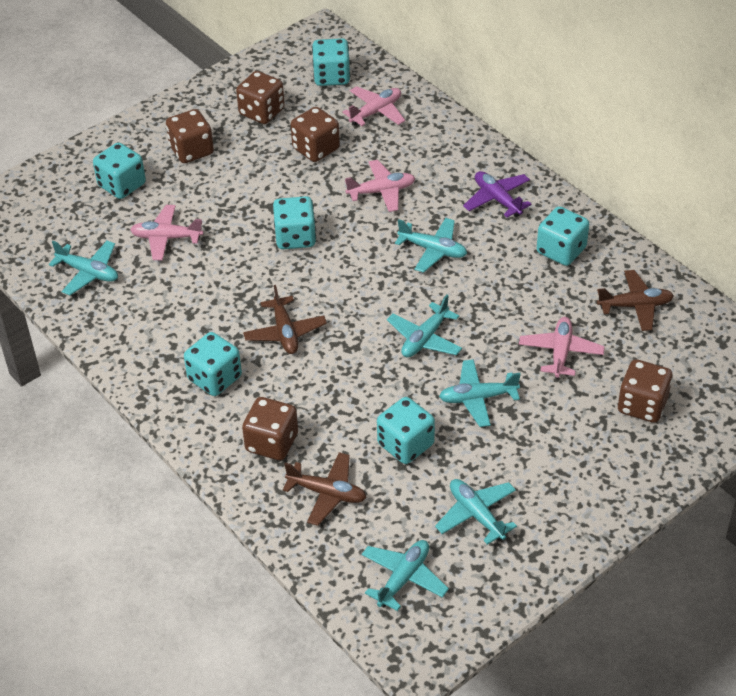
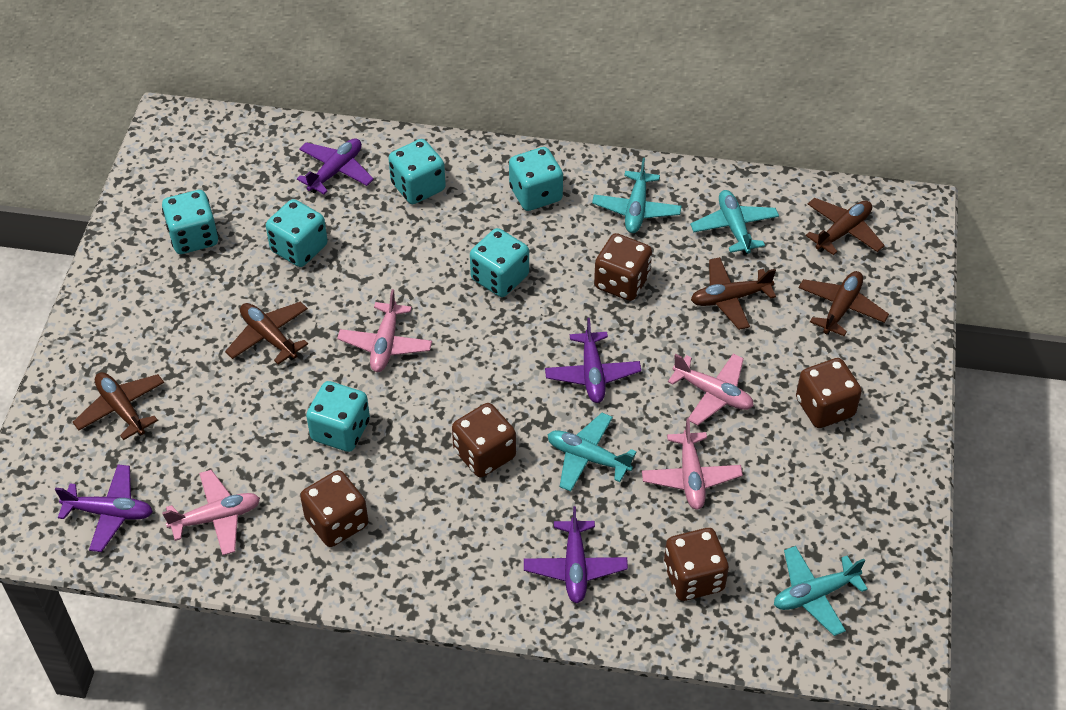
brown plane: 3 -> 5
purple plane: 1 -> 4
turquoise plane: 6 -> 4

